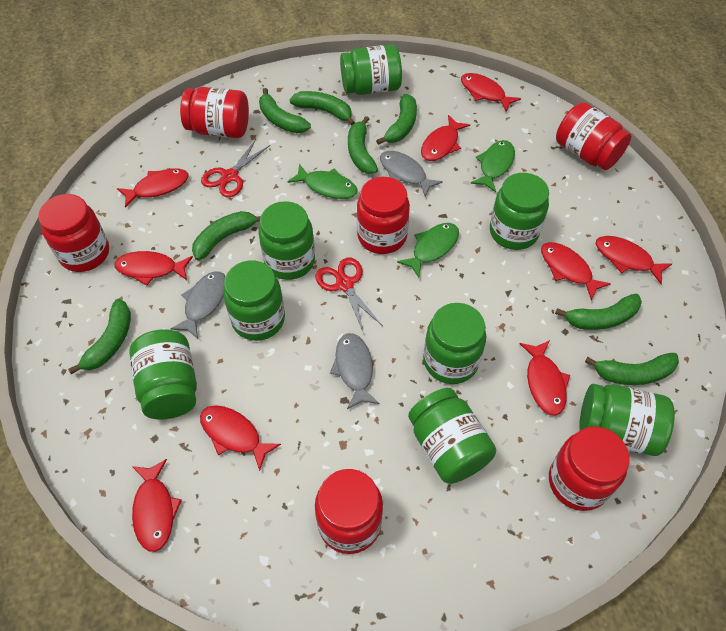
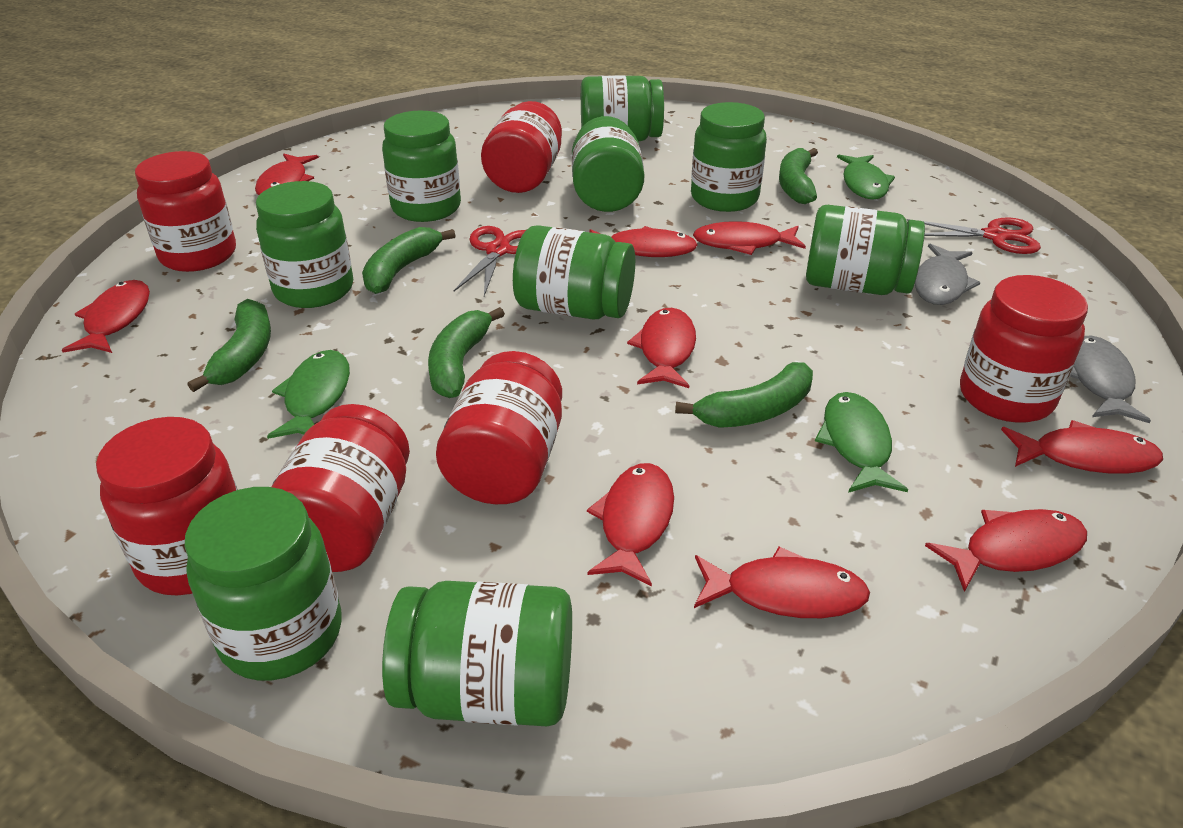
green banana: 8 -> 5
green jar: 8 -> 9
grey fish: 3 -> 2

